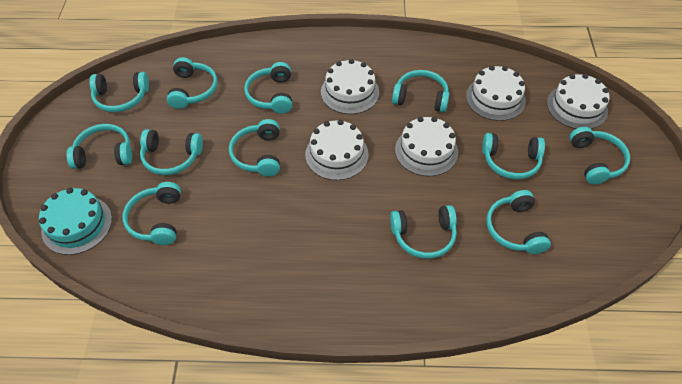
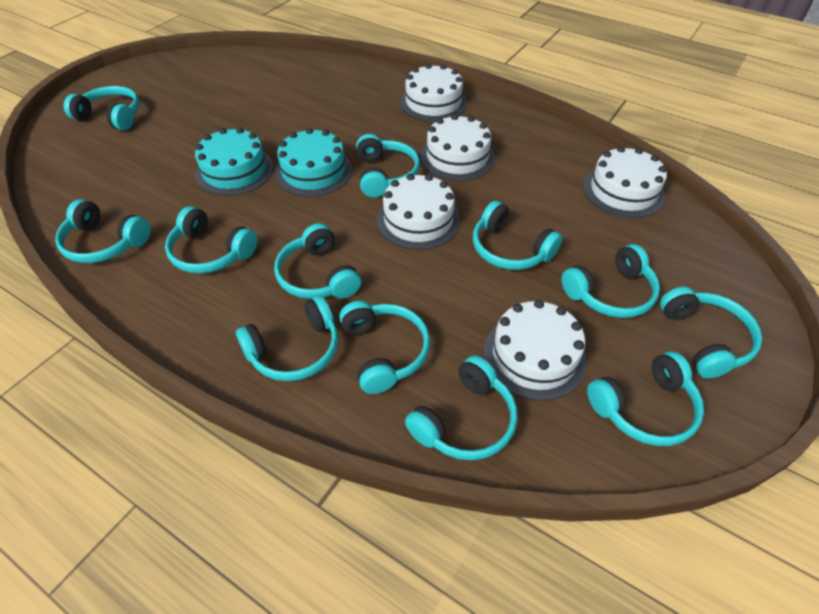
turquoise cake: 1 -> 2

